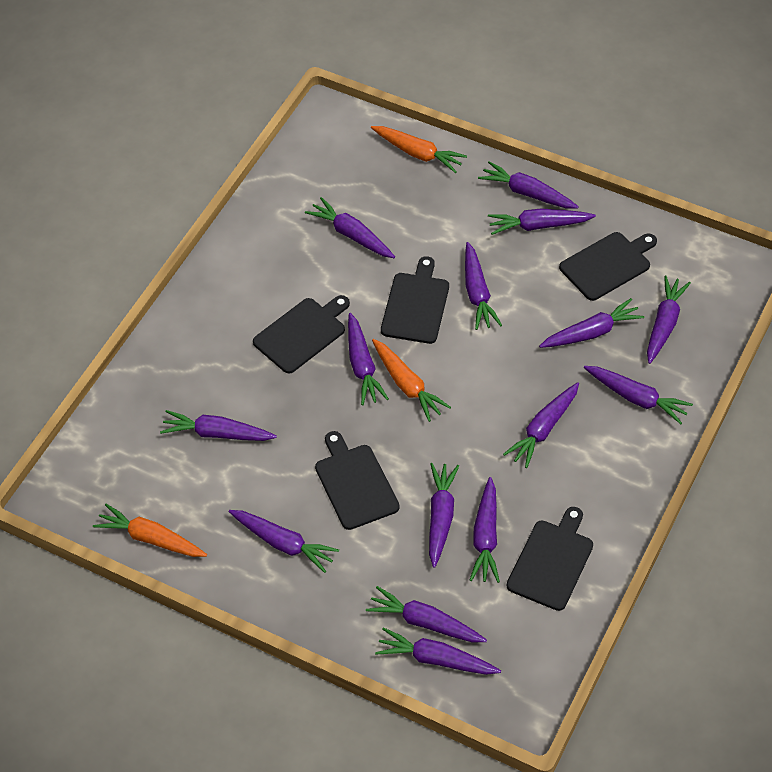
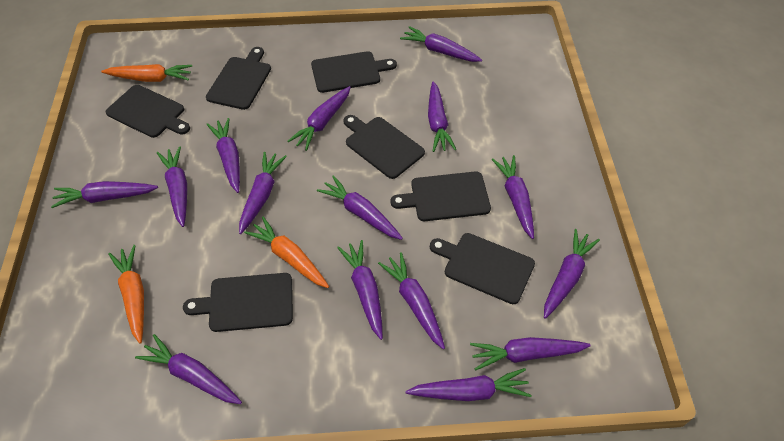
black cutting board: 5 -> 7

